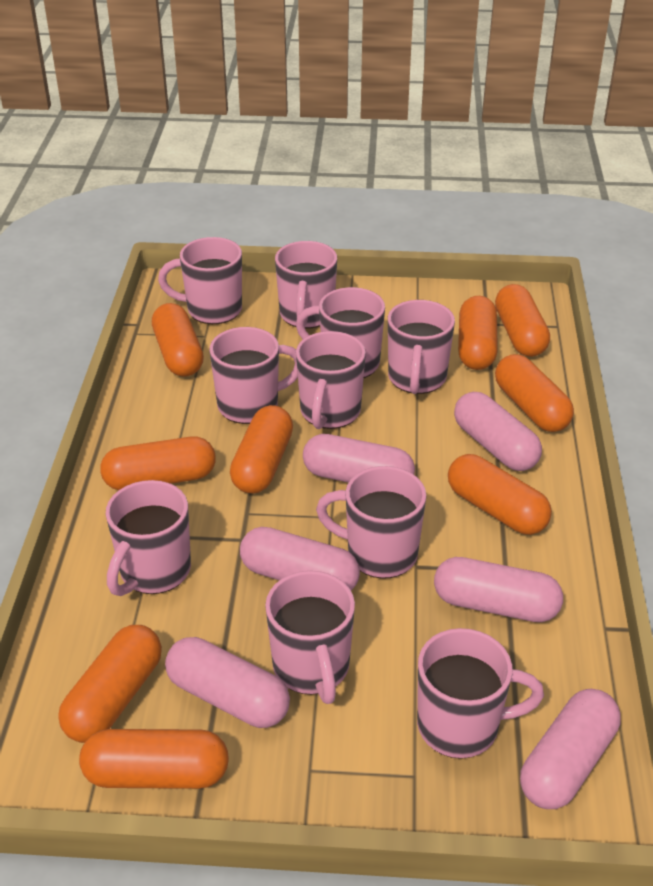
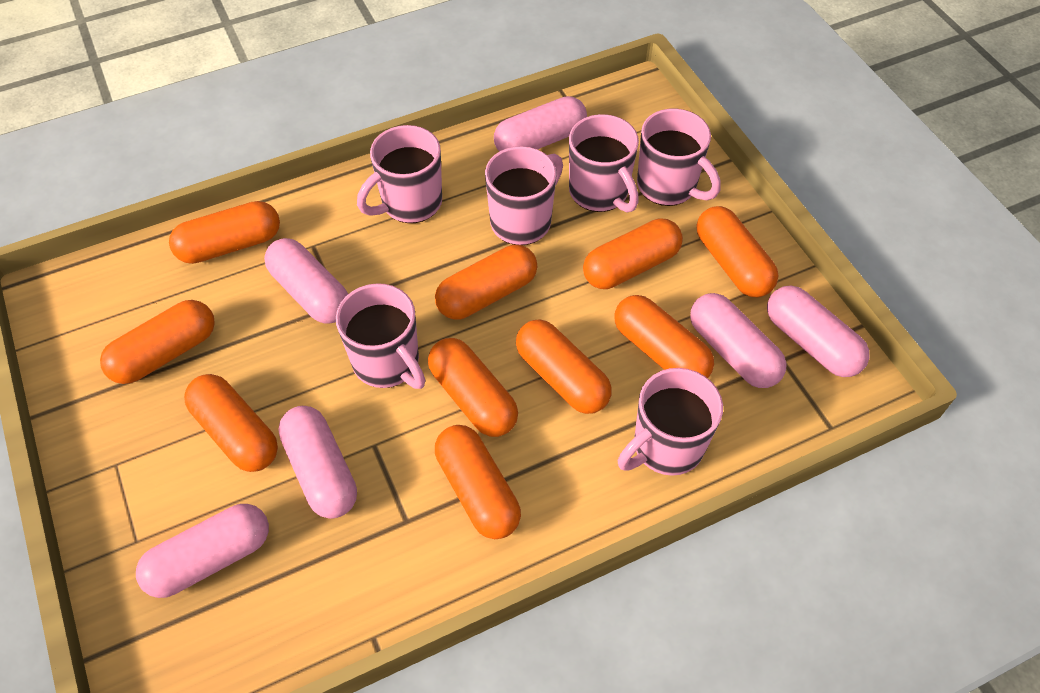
orange capsule: 9 -> 10
pink mug: 10 -> 6

